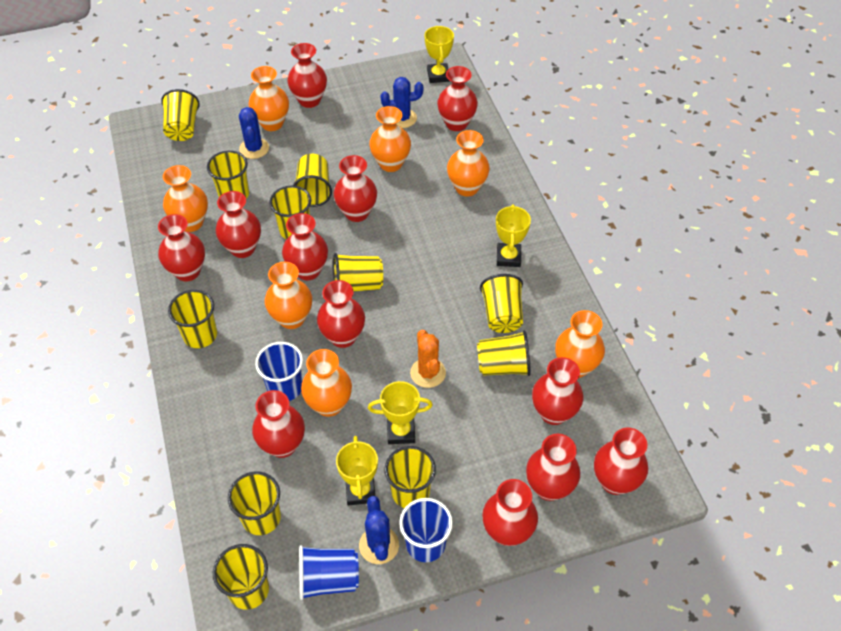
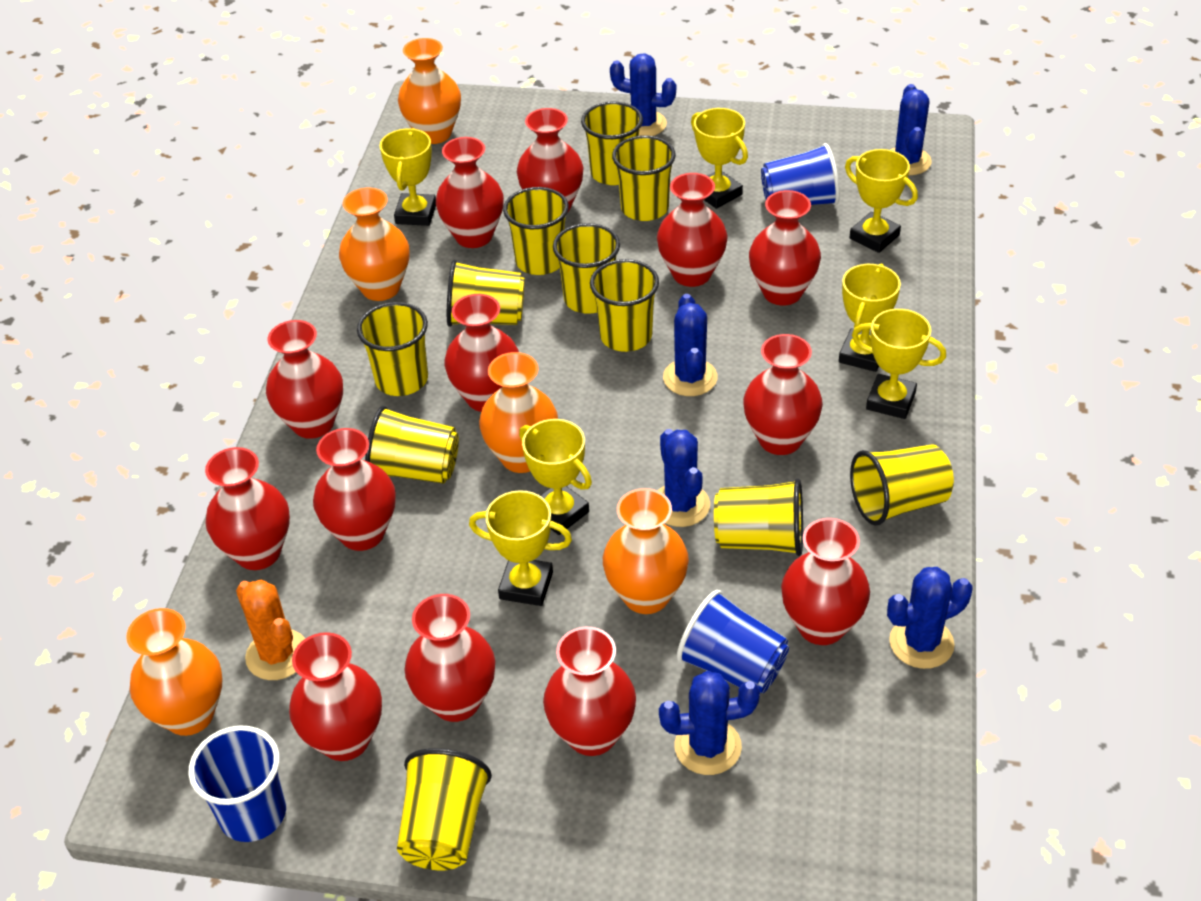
blue cactus: 3 -> 6
orange vase: 7 -> 5
red vase: 12 -> 13
yellow trophy: 4 -> 7

